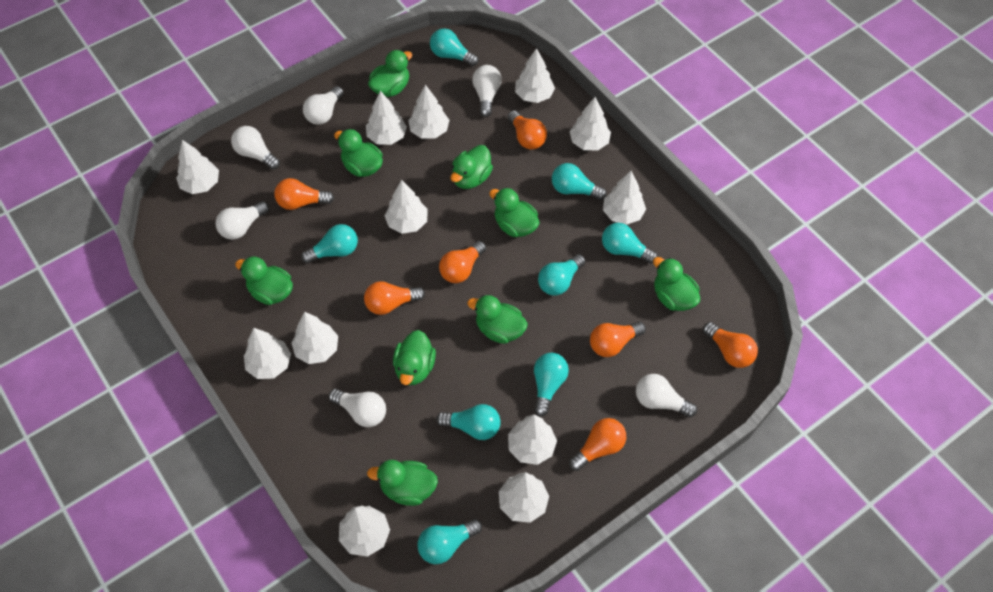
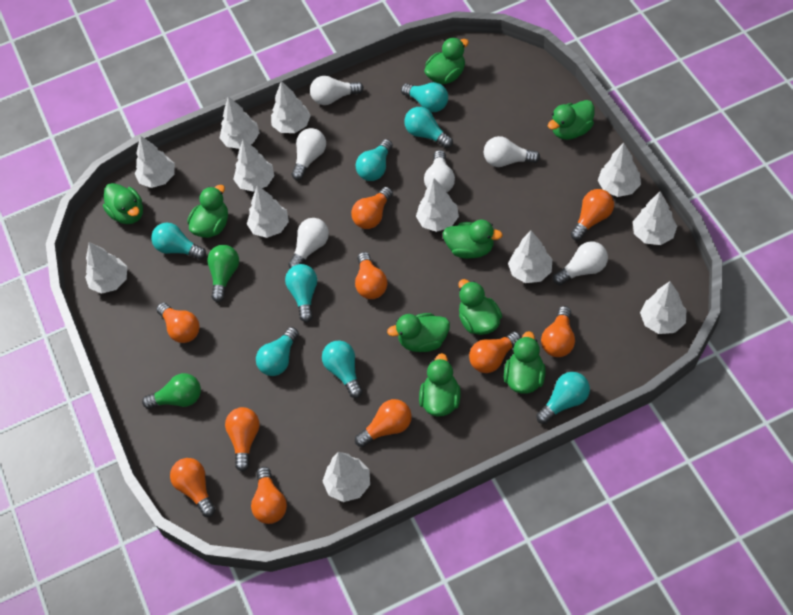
green light bulb: 0 -> 2
orange light bulb: 7 -> 10

